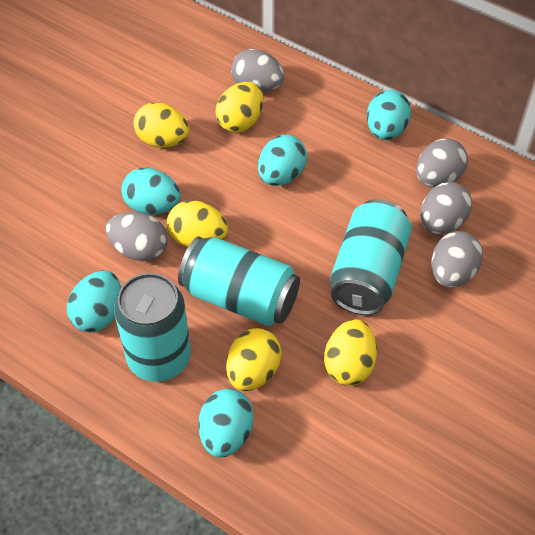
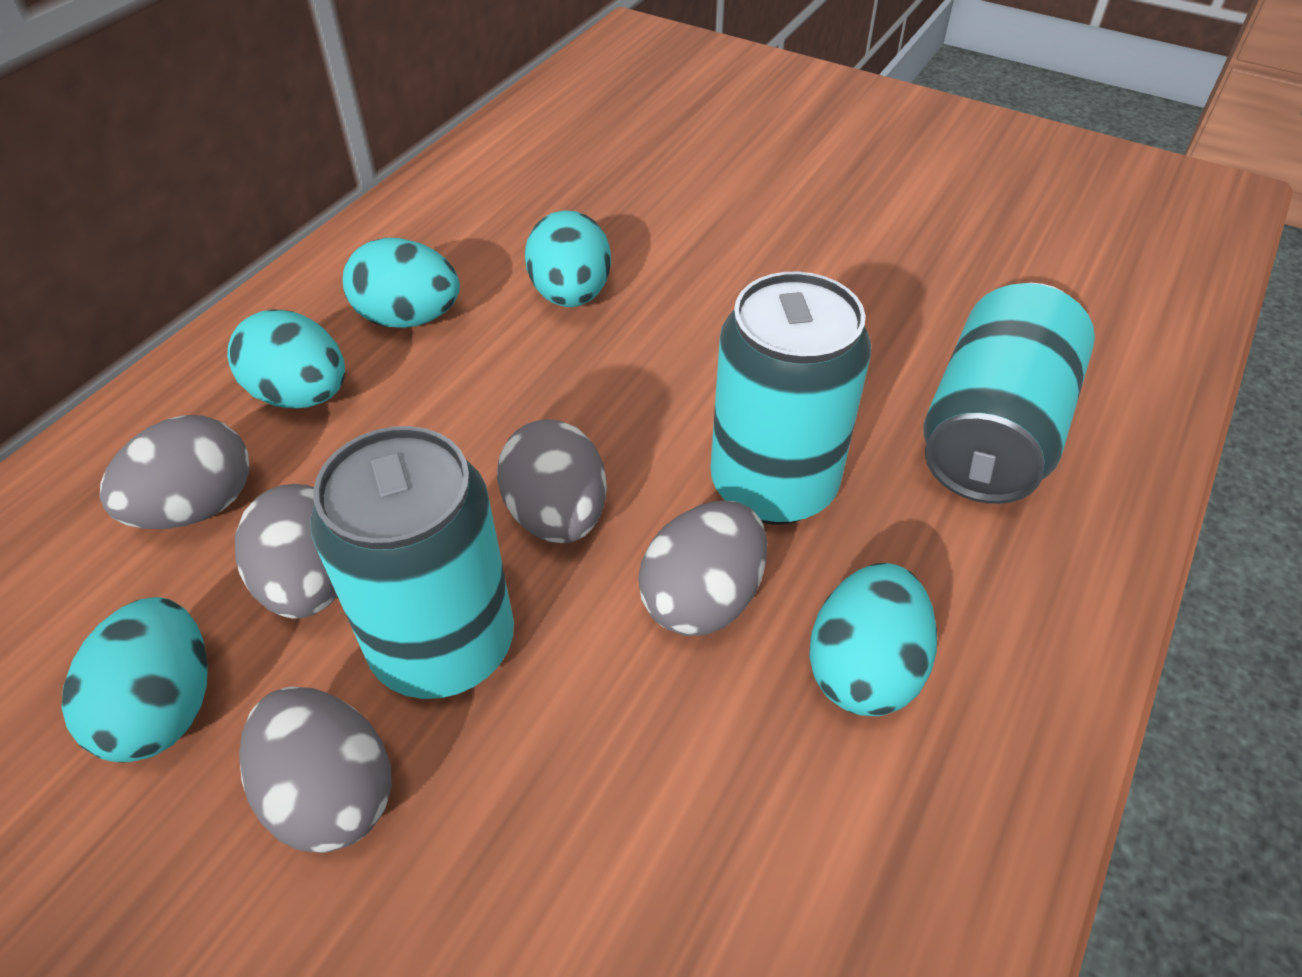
yellow egg: 5 -> 0

